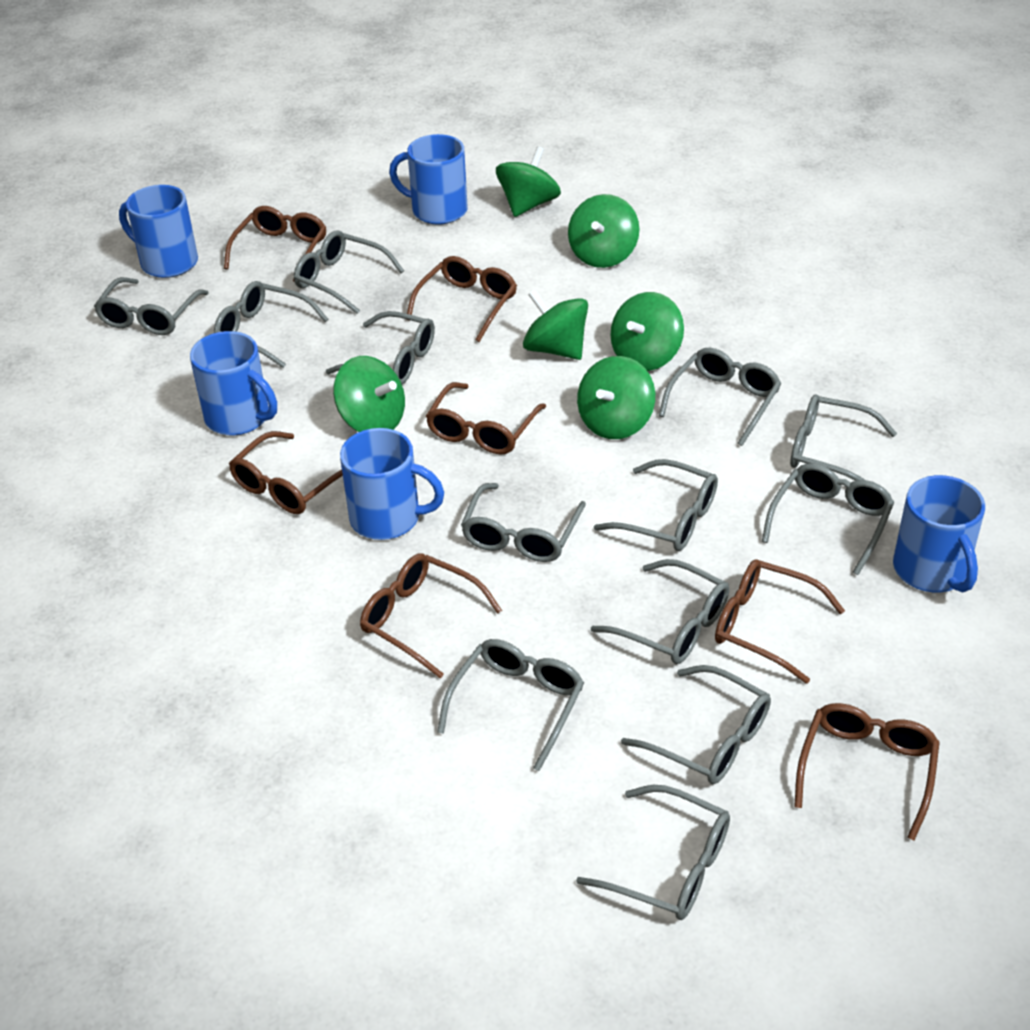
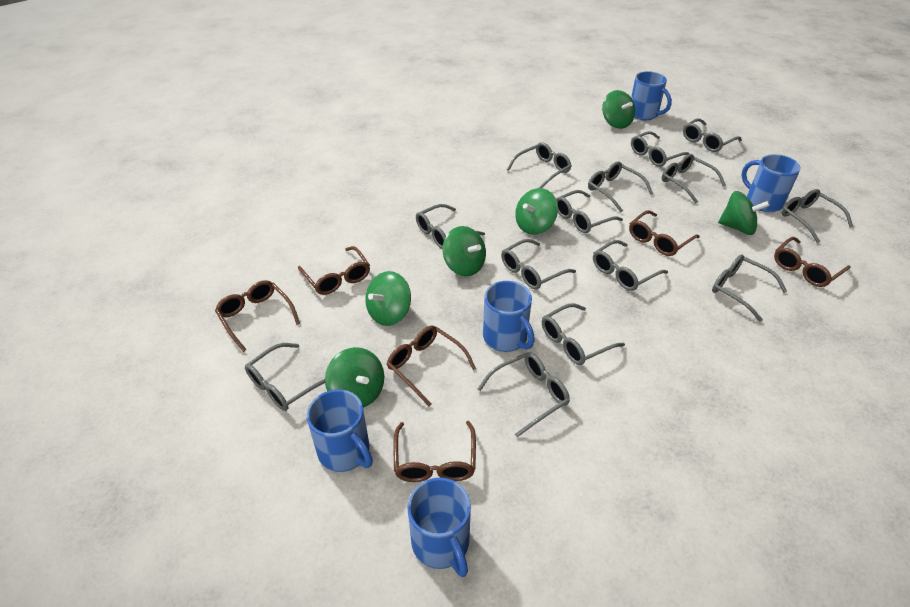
brown glasses: 7 -> 6
grey glasses: 13 -> 14

